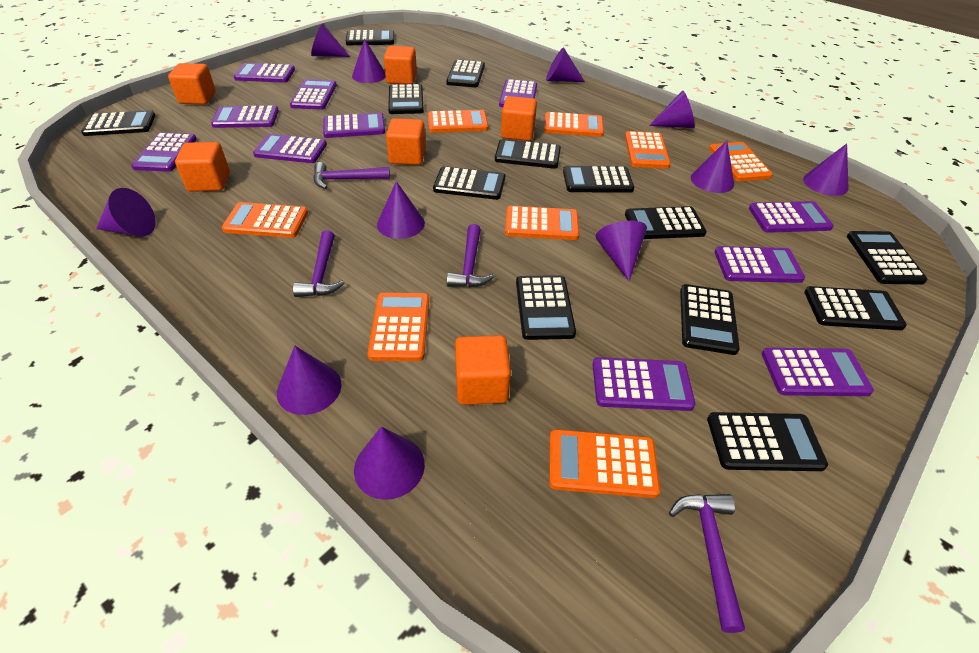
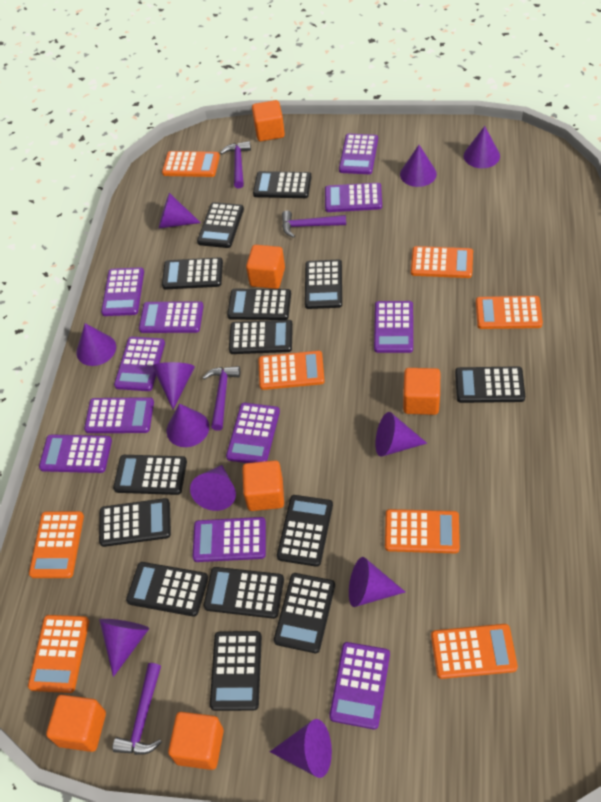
black calculator: 13 -> 14

